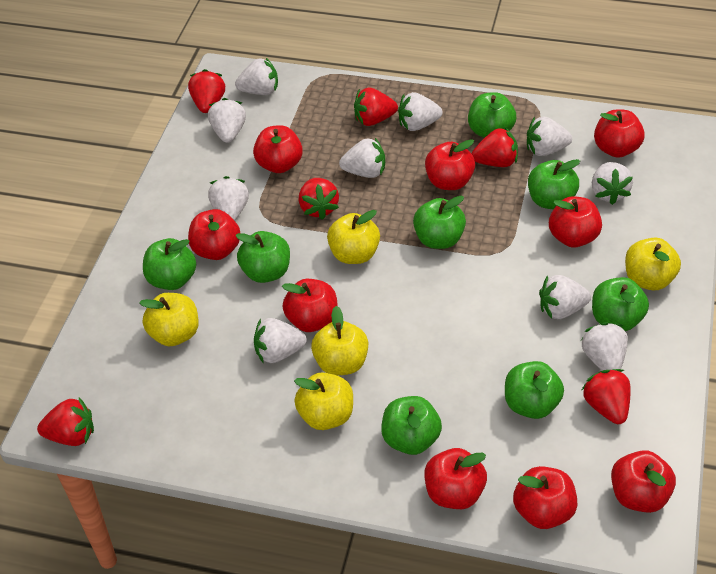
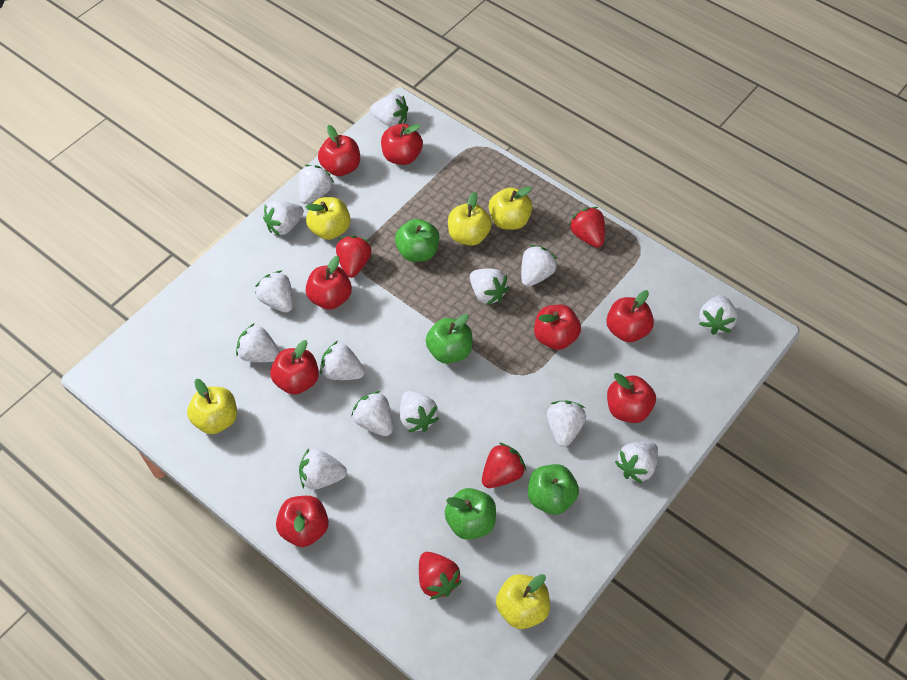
green apple: 8 -> 4
red apple: 9 -> 8
red strawberry: 6 -> 4
white strawberry: 10 -> 14

